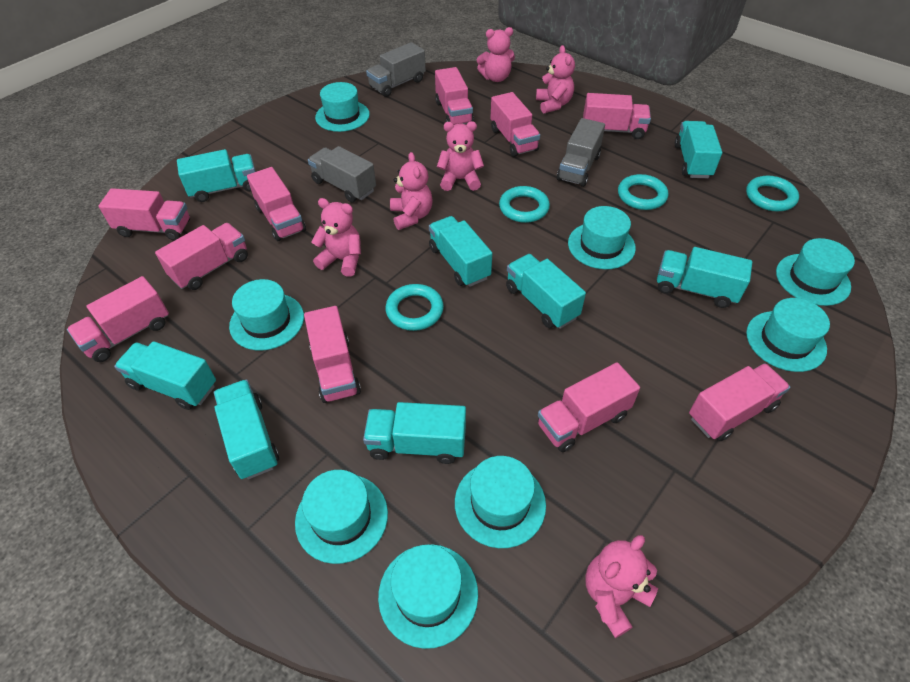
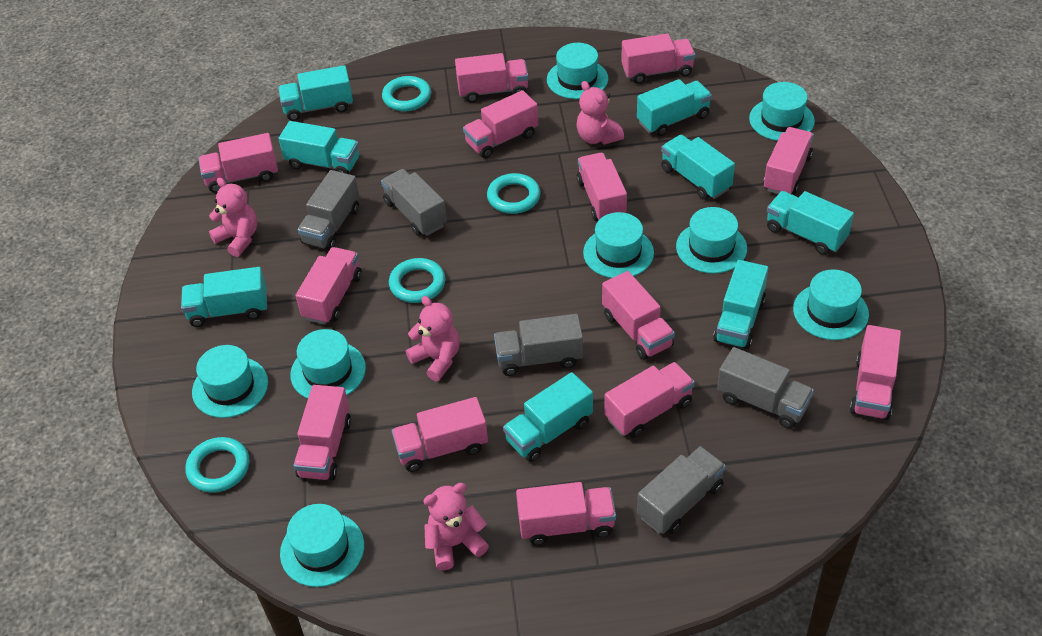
grey truck: 3 -> 5
pink teddy bear: 6 -> 4
pink truck: 10 -> 13

